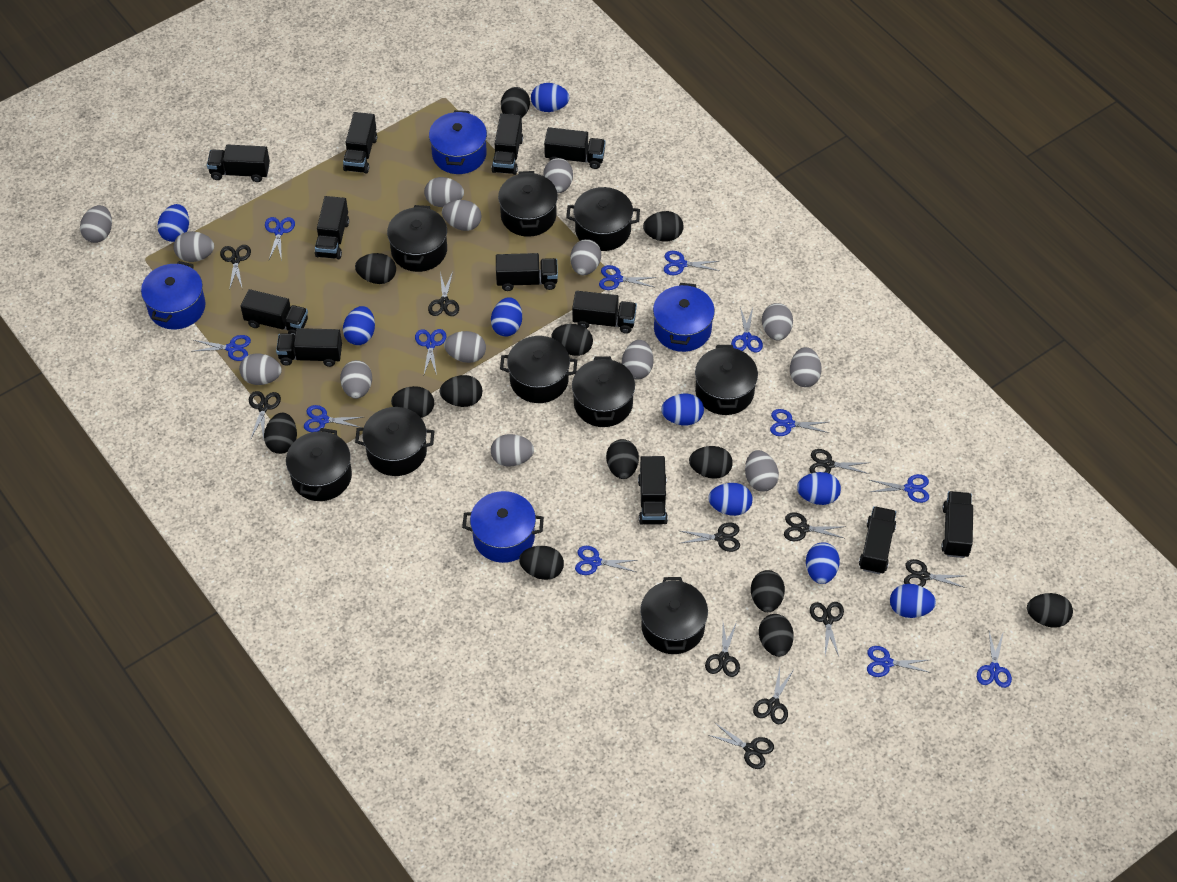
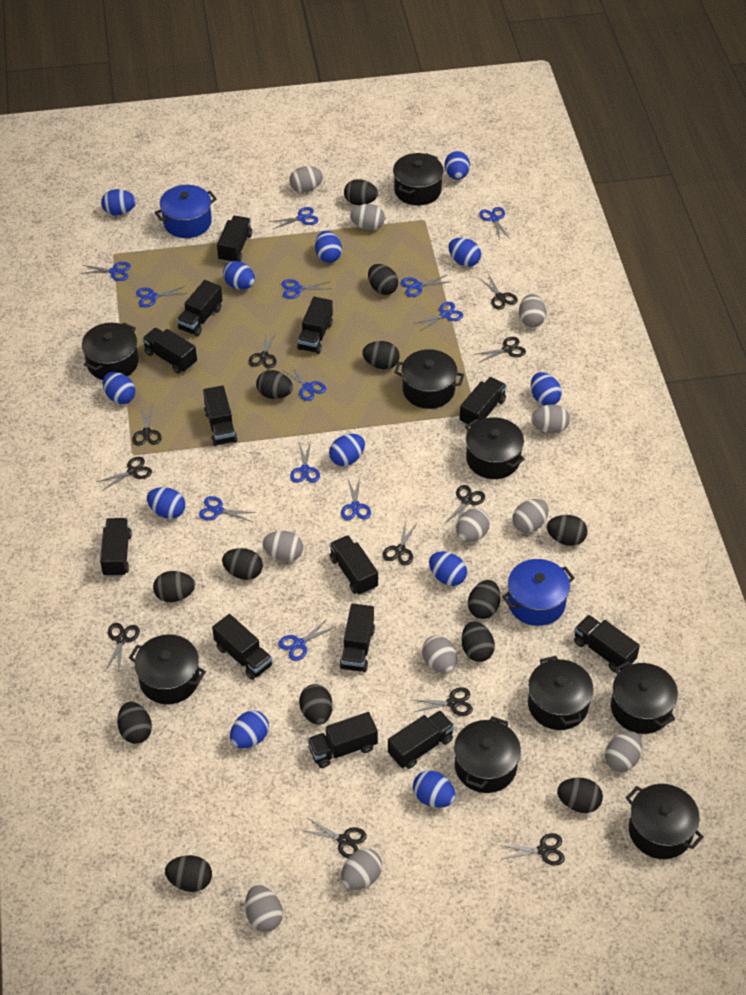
black truck: 12 -> 13
blue egg: 9 -> 12
blue pot: 4 -> 2
grey egg: 14 -> 11

